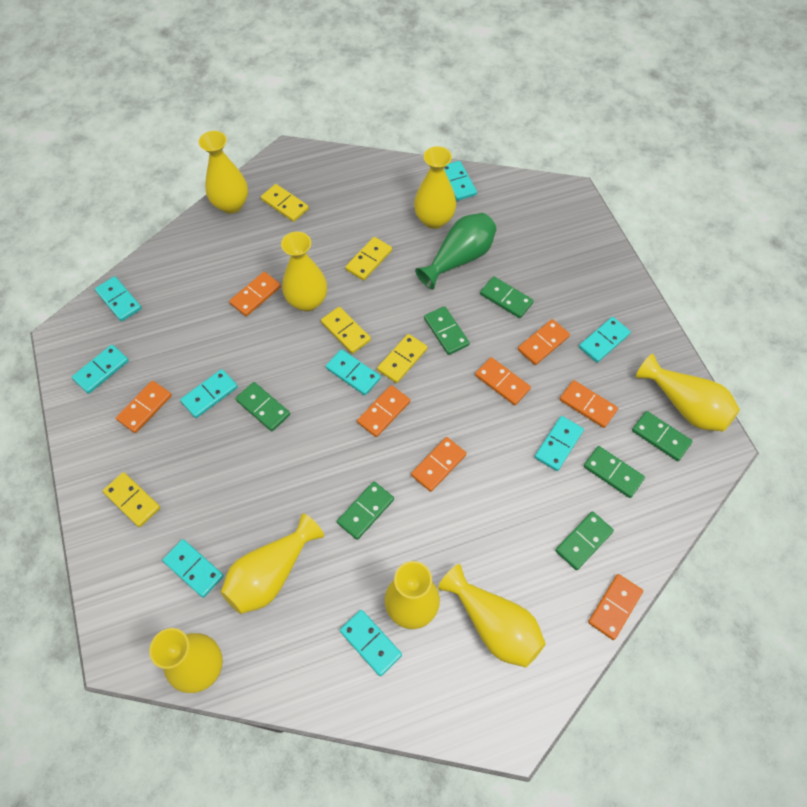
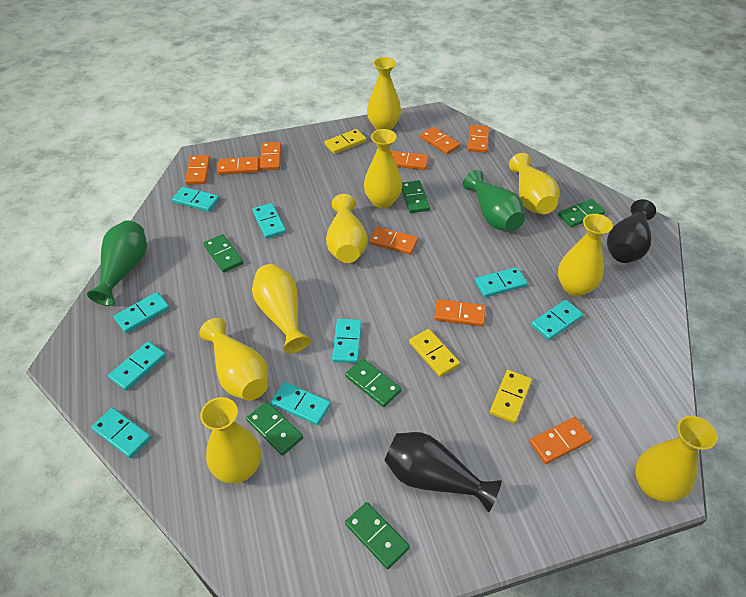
black vase: 0 -> 2
green domino: 7 -> 6
green vase: 1 -> 2
orange domino: 8 -> 9
yellow domino: 5 -> 3
yellow vase: 8 -> 9

